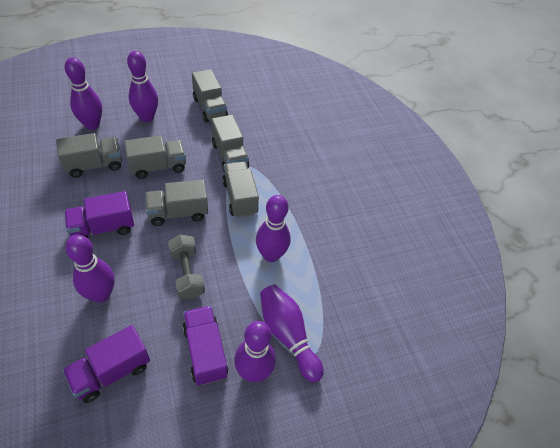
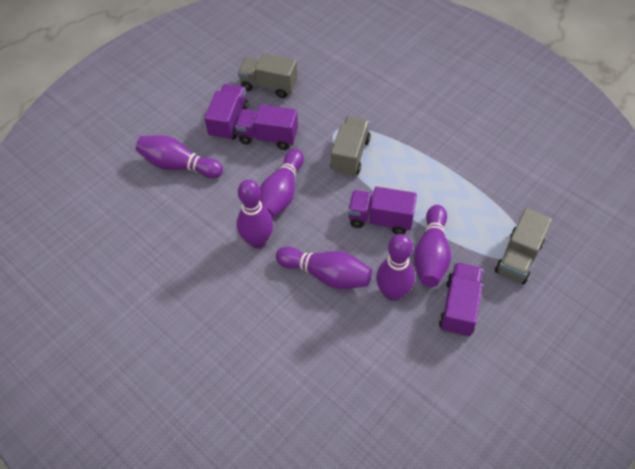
grey dumbbell: 1 -> 0
grey truck: 6 -> 3
purple truck: 3 -> 4

